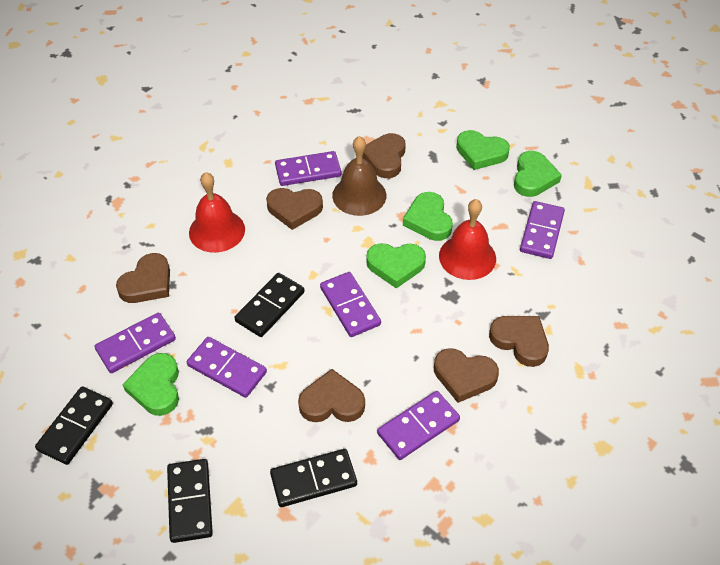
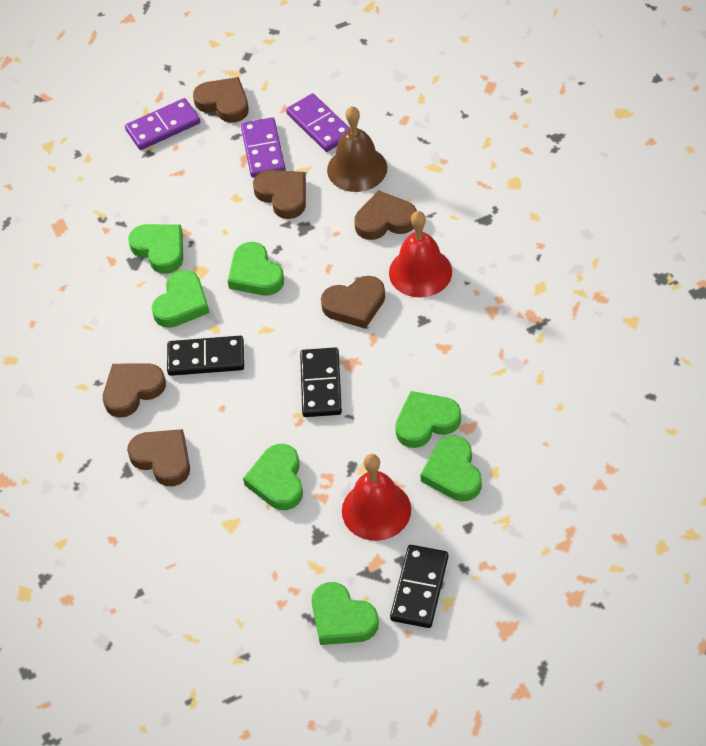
black domino: 4 -> 3
green heart: 5 -> 7
purple domino: 6 -> 3

